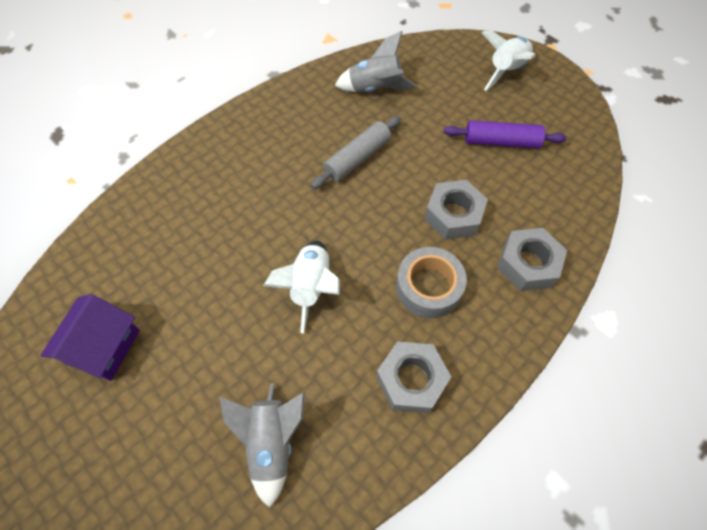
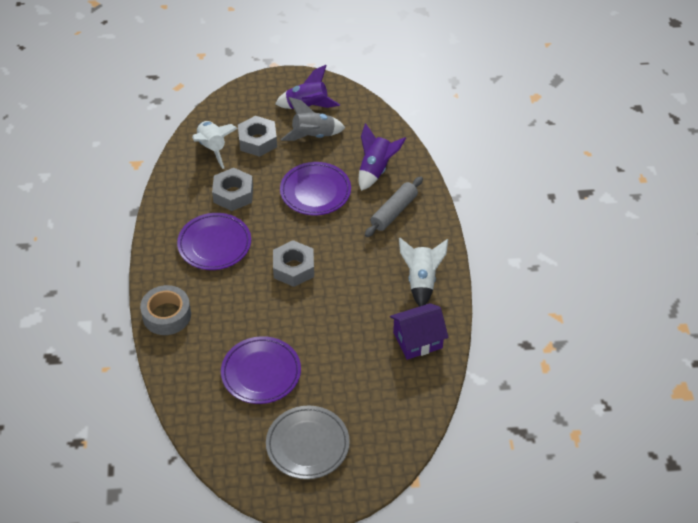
grey plate: 0 -> 1
grey rocket: 2 -> 1
purple plate: 0 -> 3
purple rocket: 0 -> 2
purple rolling pin: 1 -> 0

